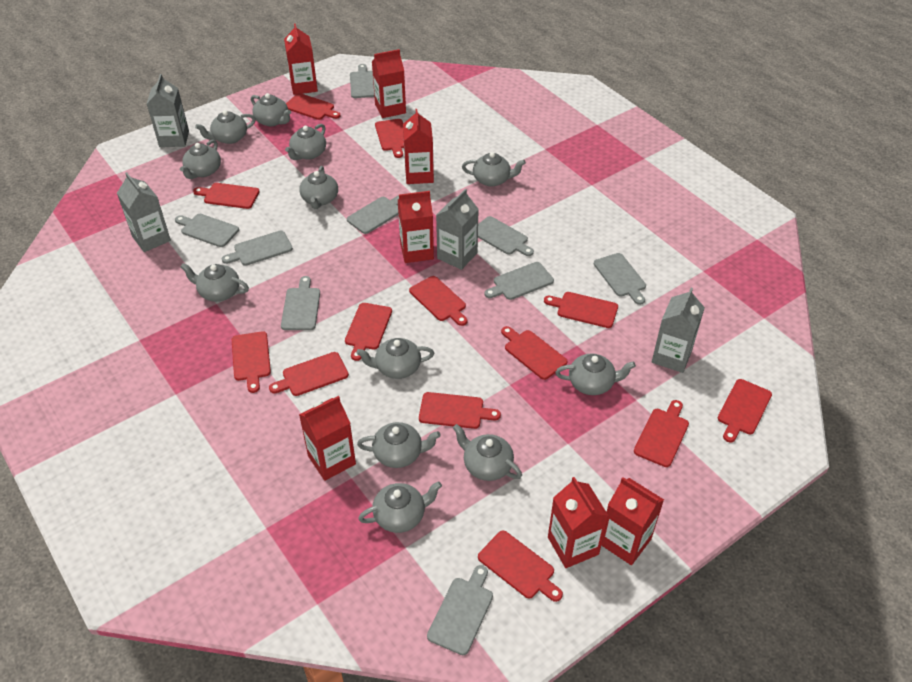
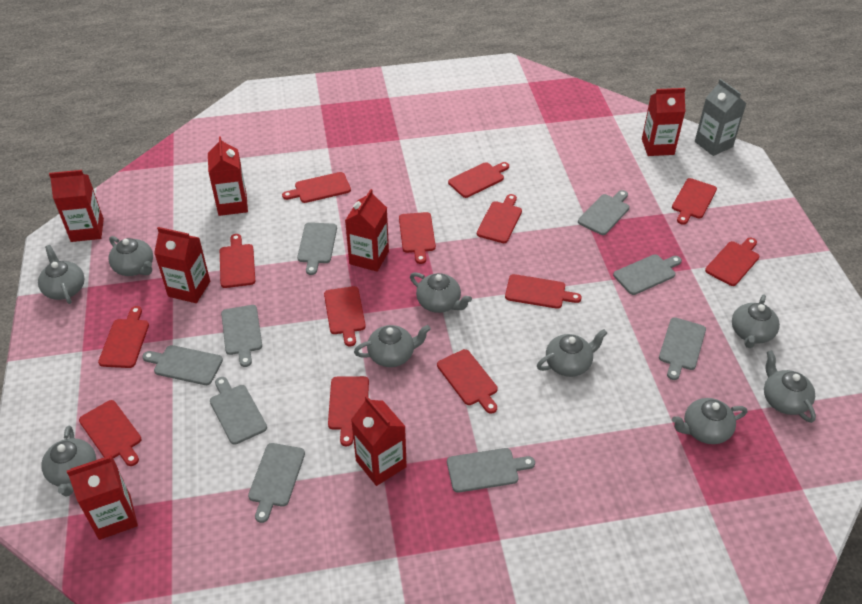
grey carton: 4 -> 1
grey teapot: 12 -> 9

